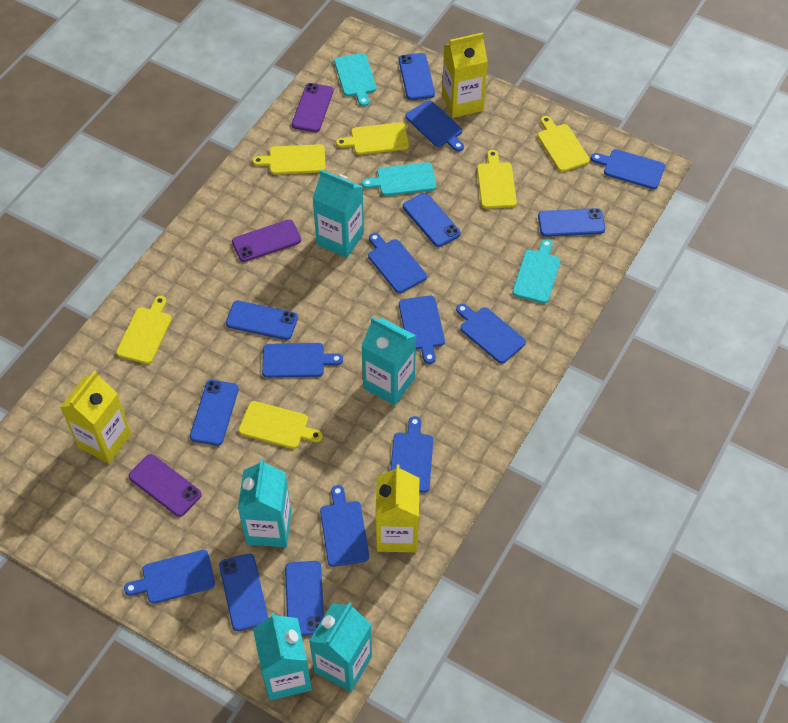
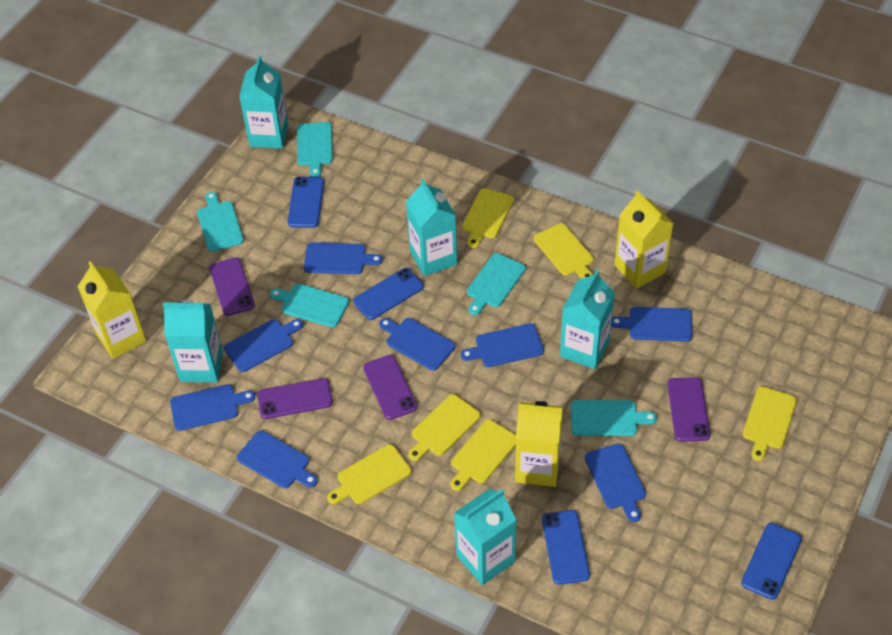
blue cutting board: 9 -> 8
blue phone: 7 -> 4
purple phone: 3 -> 4
turquoise cutting board: 3 -> 5

